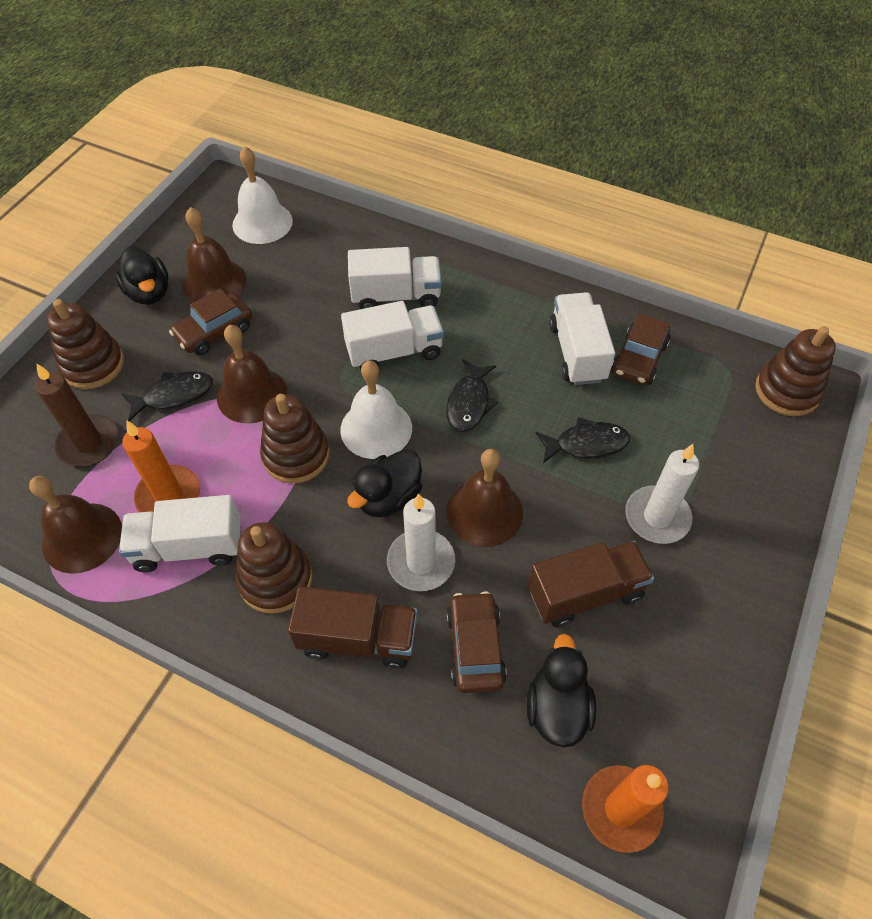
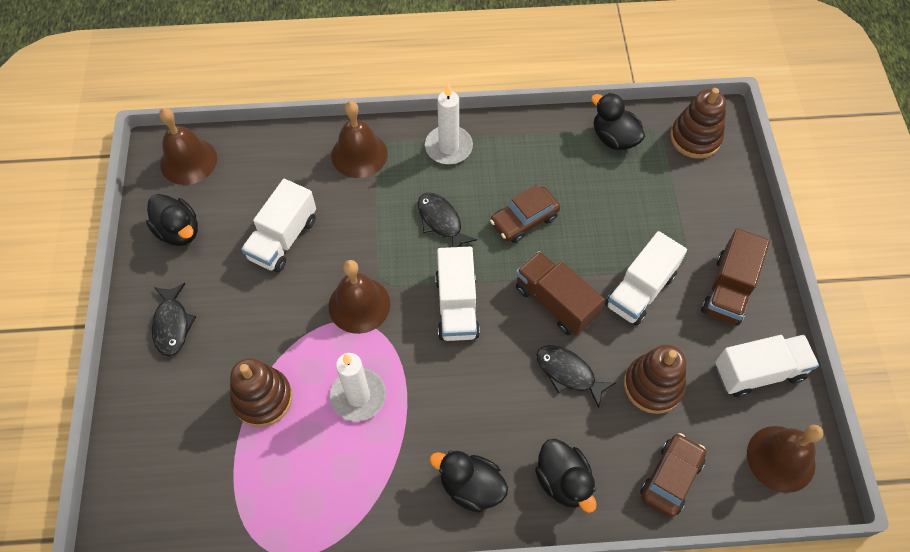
black duck: 3 -> 4
brown candle: 1 -> 0
brown car: 3 -> 2
brown stacking toy: 4 -> 3
orange candle: 2 -> 0
white bell: 2 -> 0

